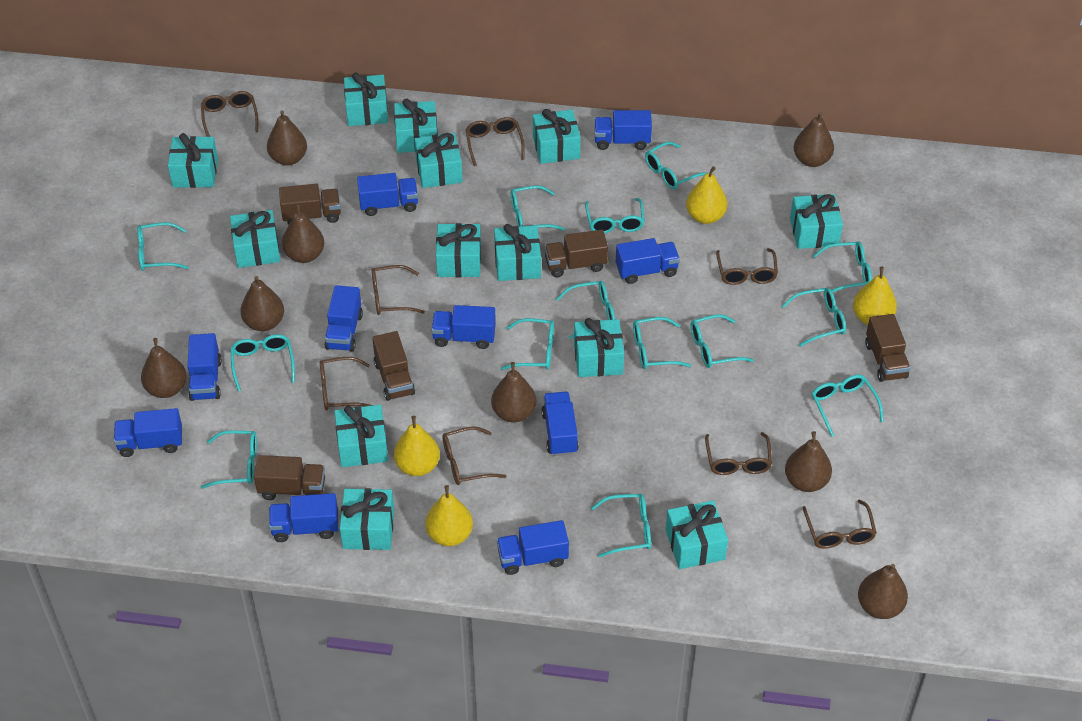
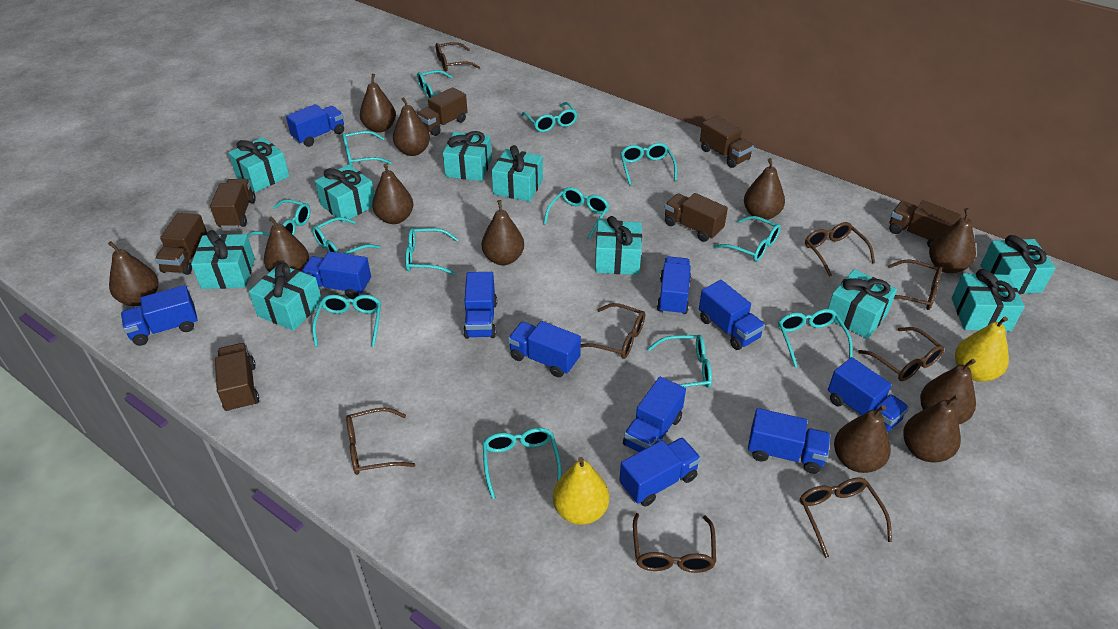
blue truck: 10 -> 11
brown pear: 8 -> 11
brown truck: 5 -> 7
turquoise gift: 13 -> 10
turquoise glasses: 14 -> 13
yellow pear: 4 -> 2

